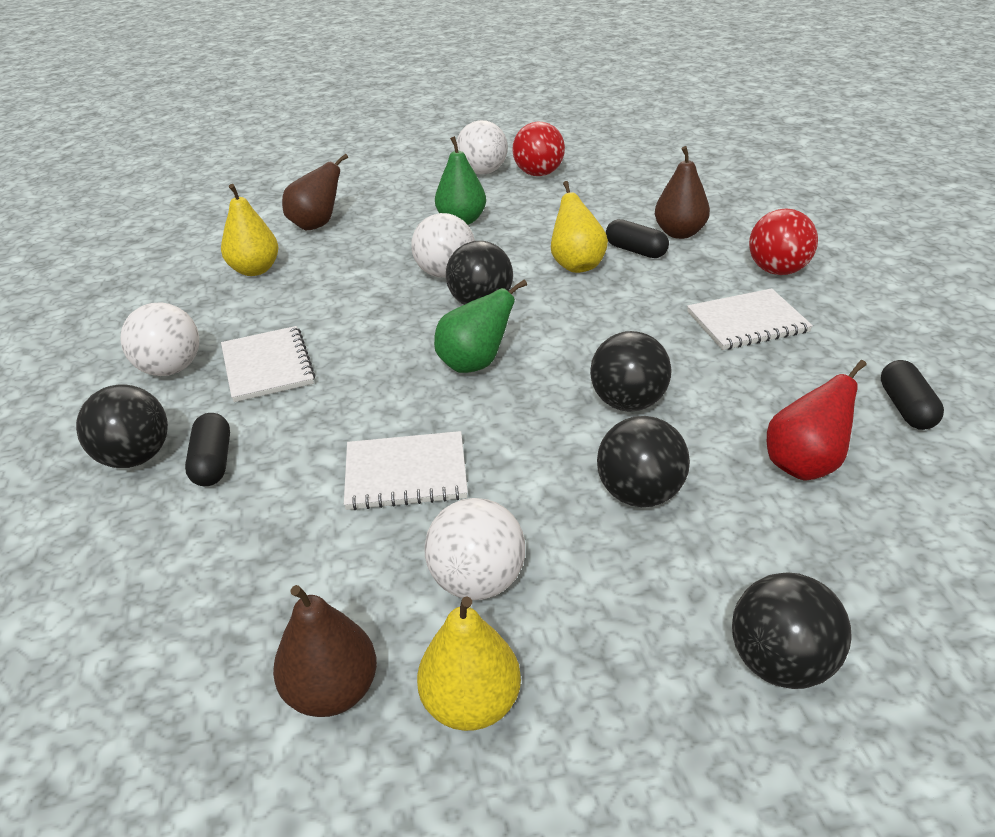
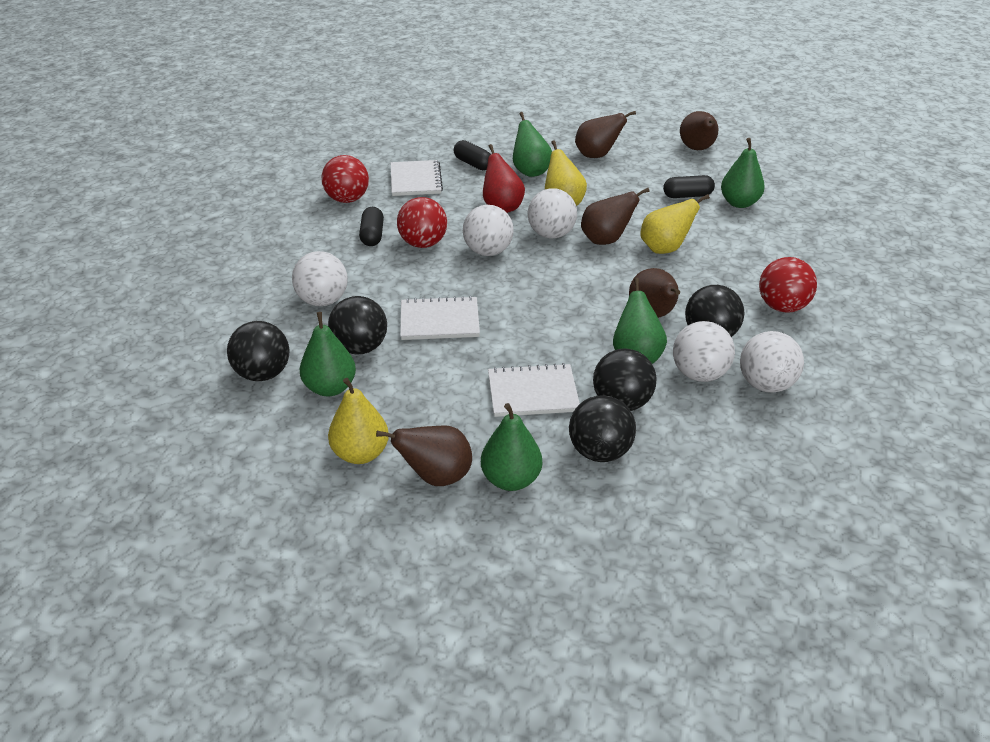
brown pear: 3 -> 5
green pear: 2 -> 5
red ball: 2 -> 3
white ball: 4 -> 5

